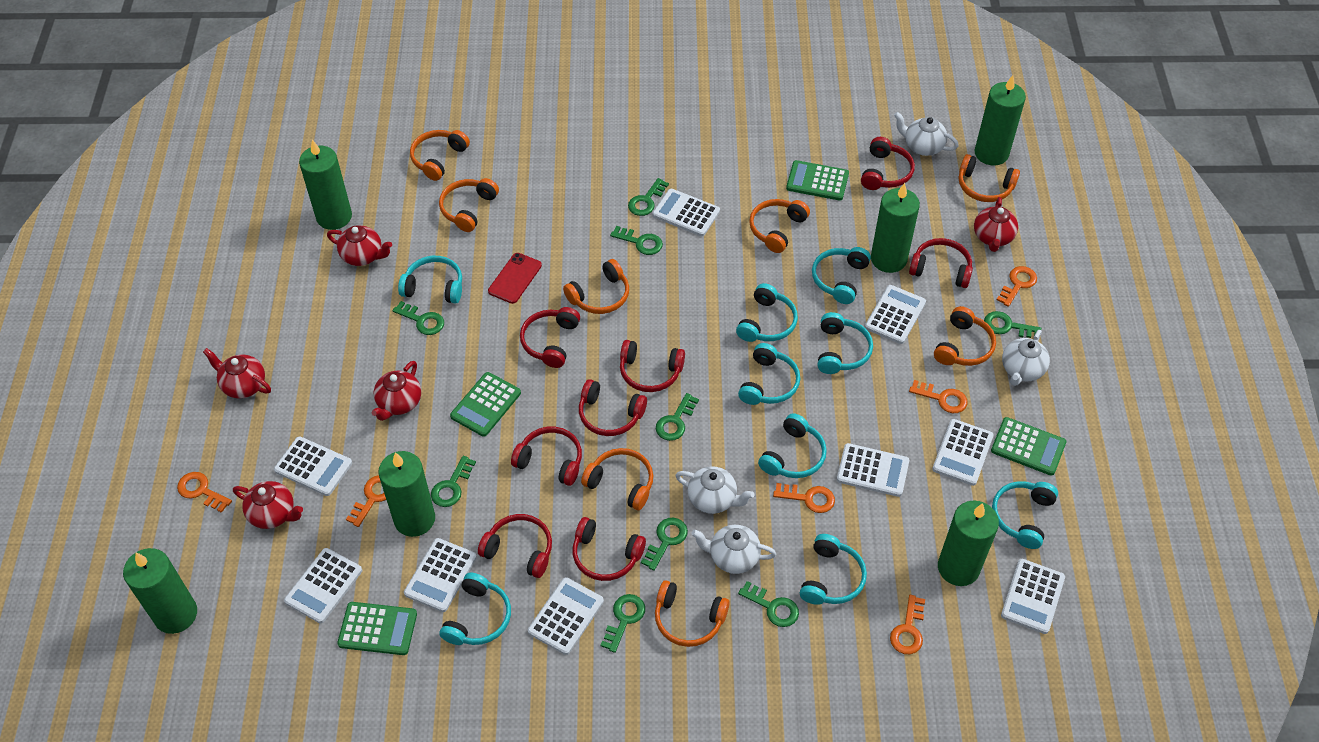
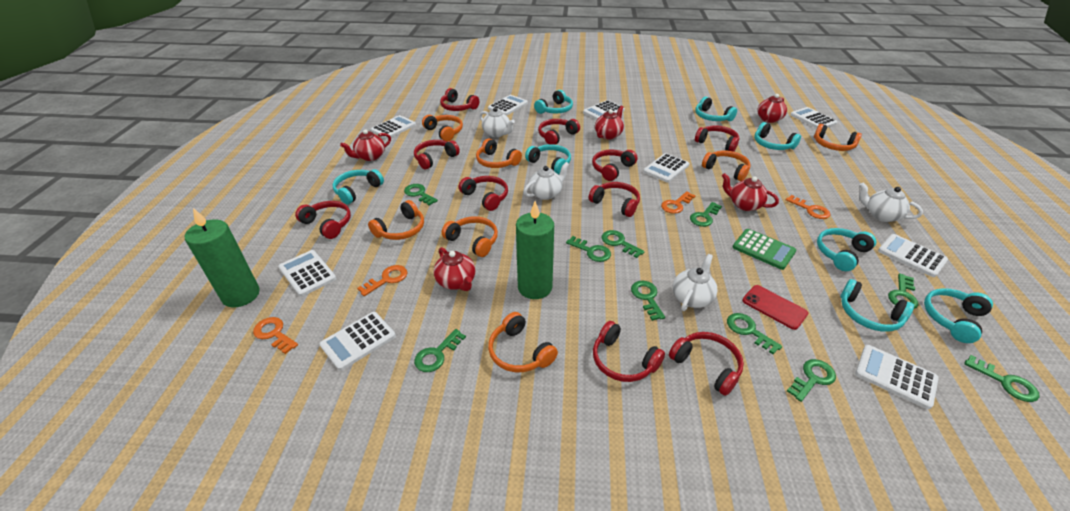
green calculator: 4 -> 1
green candle: 6 -> 2
green key: 9 -> 10
orange headphones: 8 -> 7
orange key: 6 -> 4
red headphones: 8 -> 10
turquoise headphones: 9 -> 8

